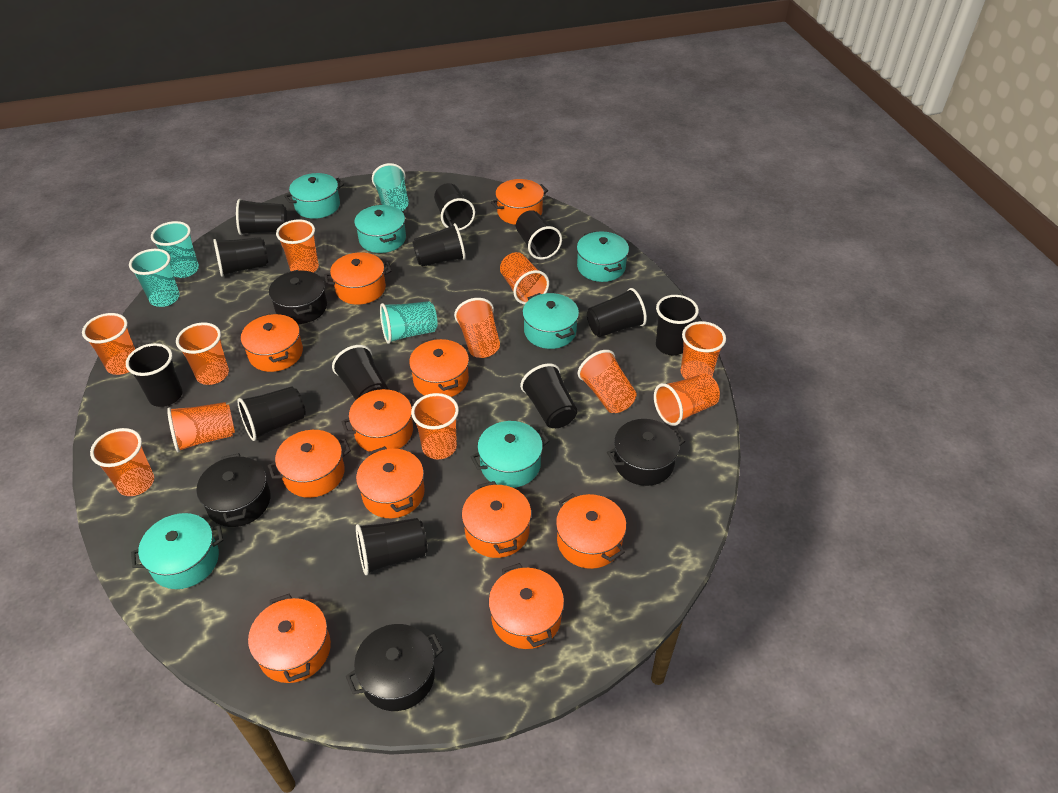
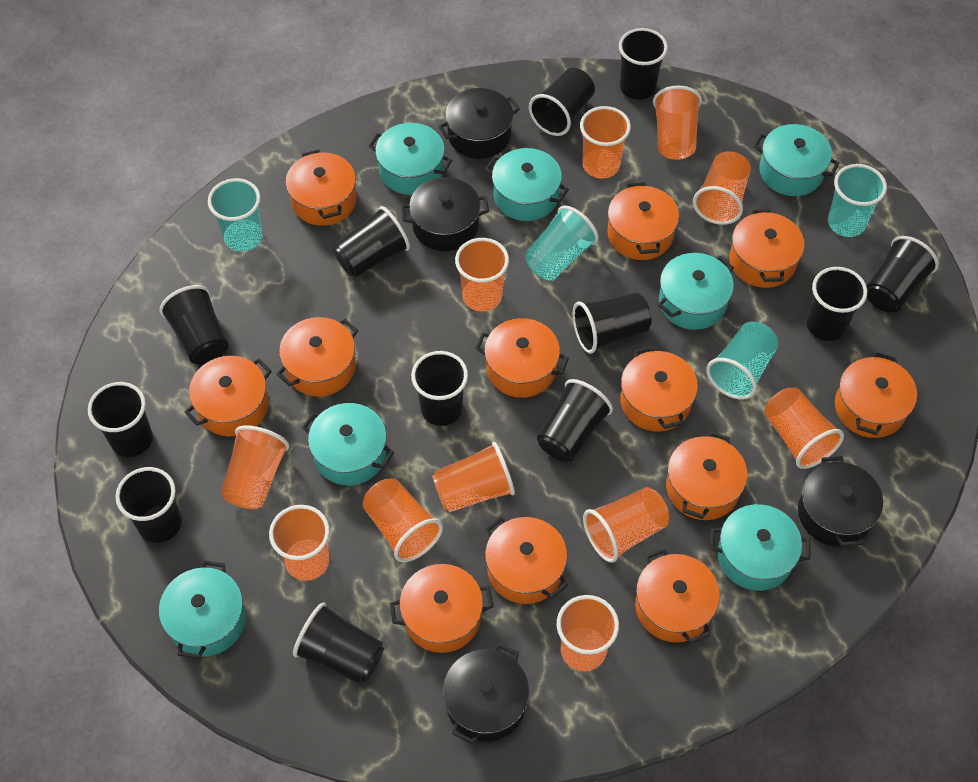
orange pot: 11 -> 12
turquoise pot: 6 -> 7

